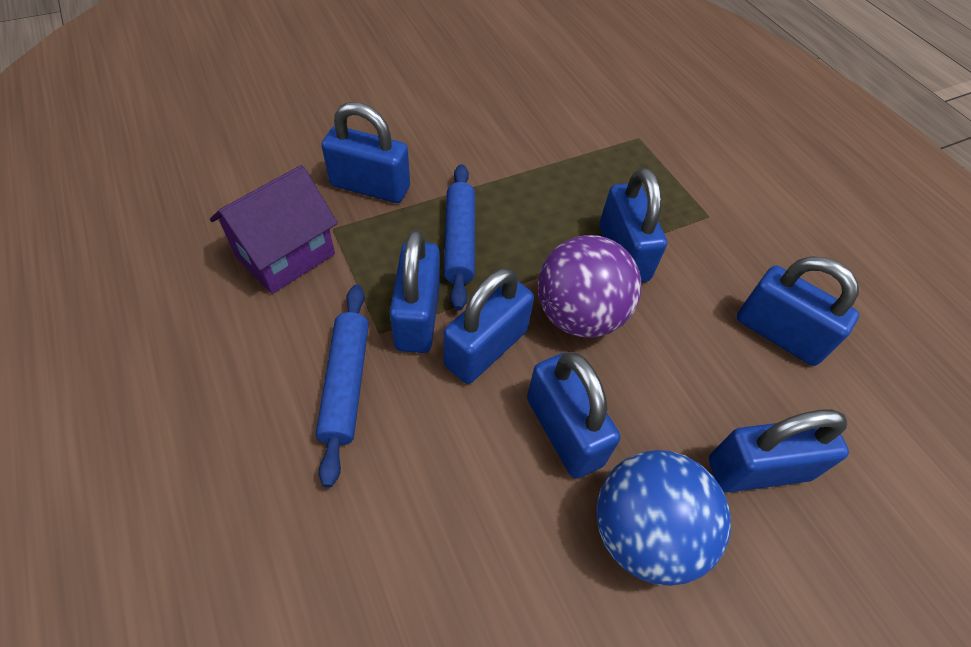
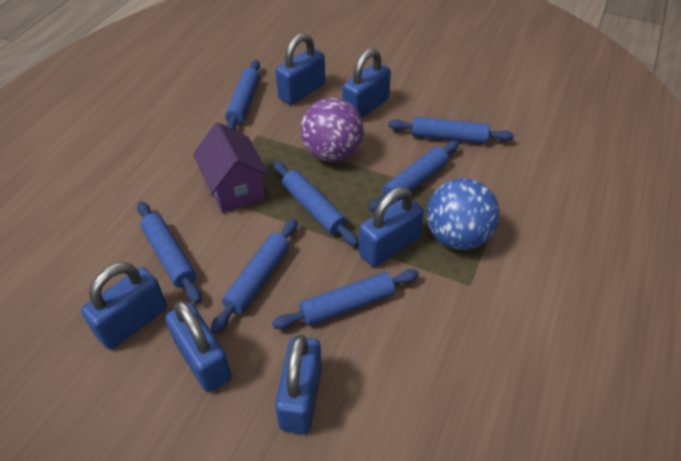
blue padlock: 7 -> 6
blue rolling pin: 2 -> 7

